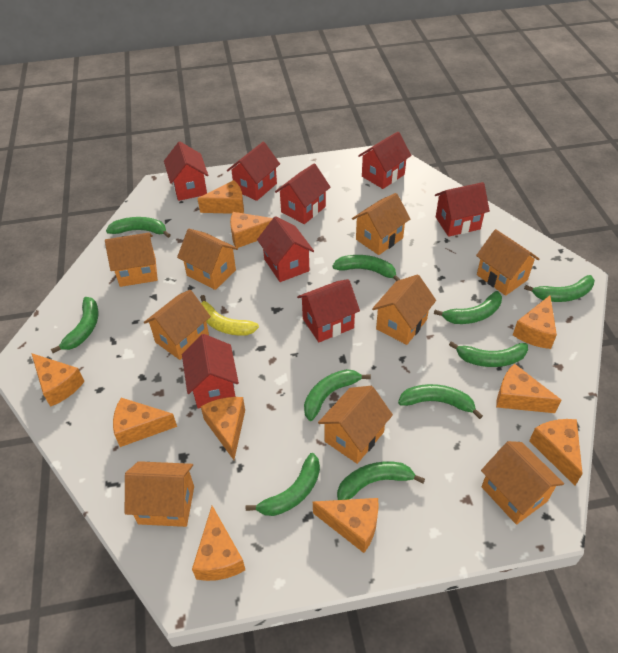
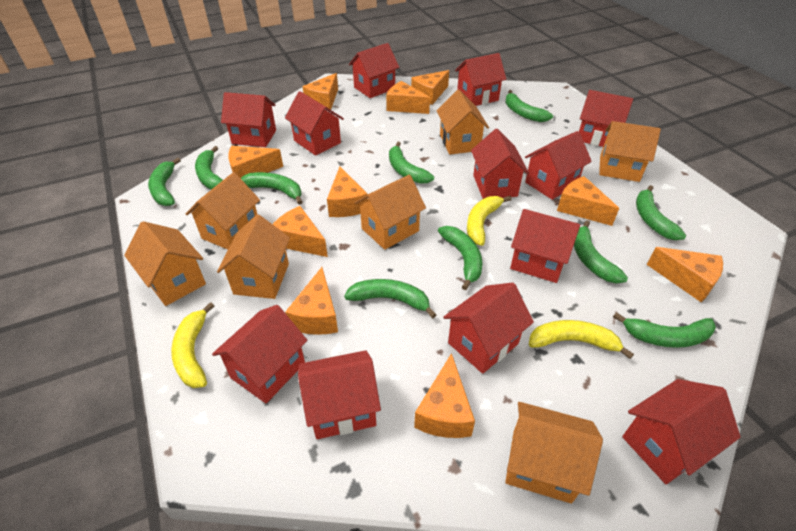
orange house: 9 -> 7
red house: 8 -> 12
yellow banana: 1 -> 3

